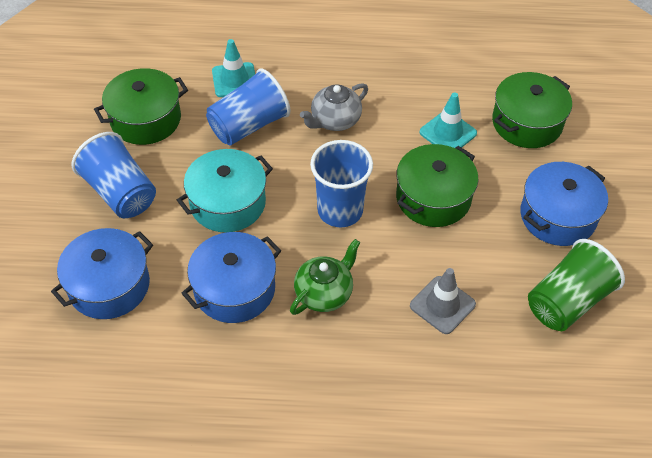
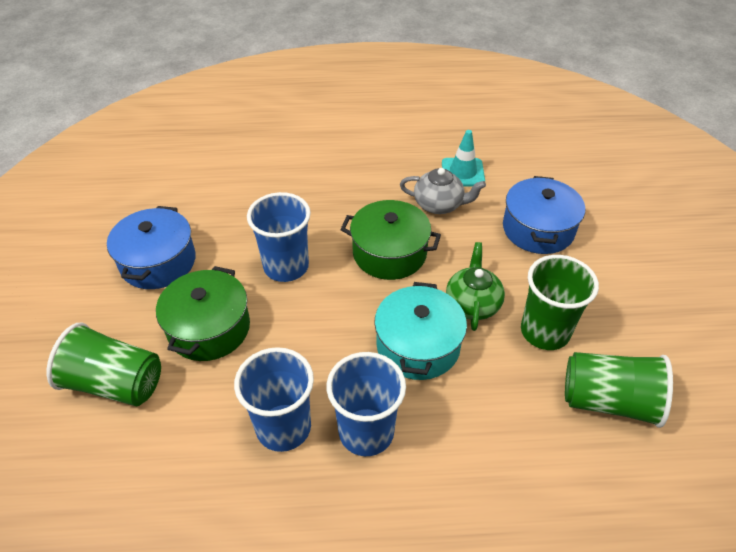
blue pot: 3 -> 2
green cup: 1 -> 3
green pot: 3 -> 2
grey traffic cone: 1 -> 0
turquoise traffic cone: 2 -> 1

